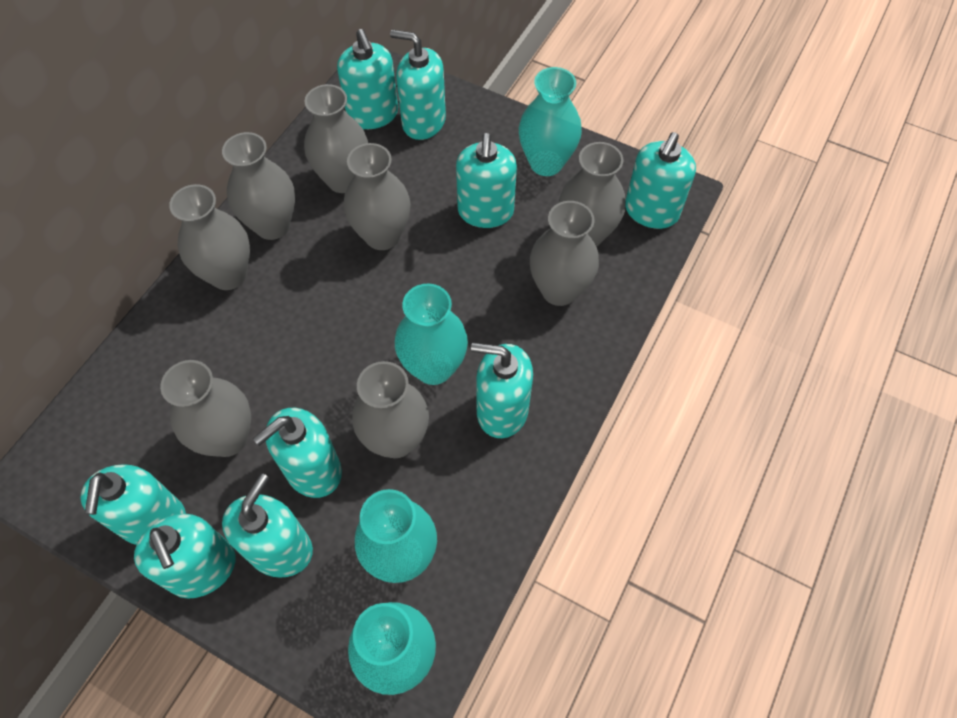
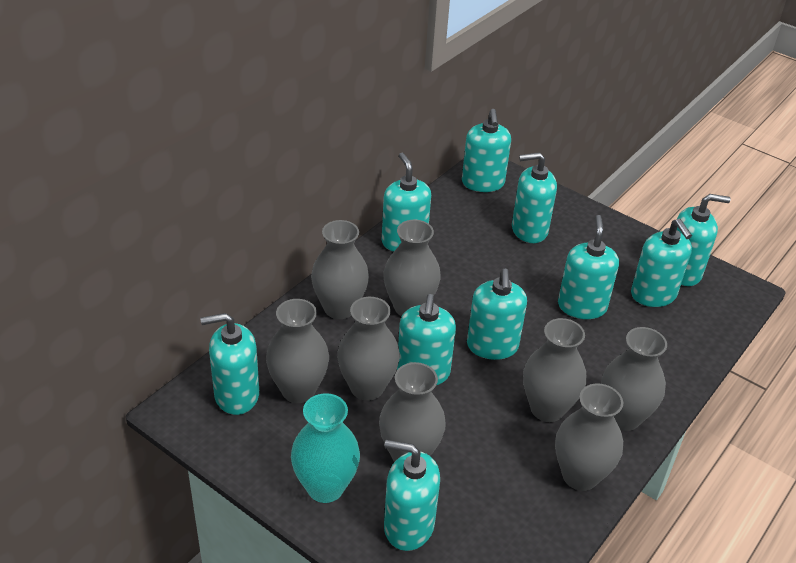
turquoise soap dispenser: 9 -> 10
turquoise vase: 4 -> 1

